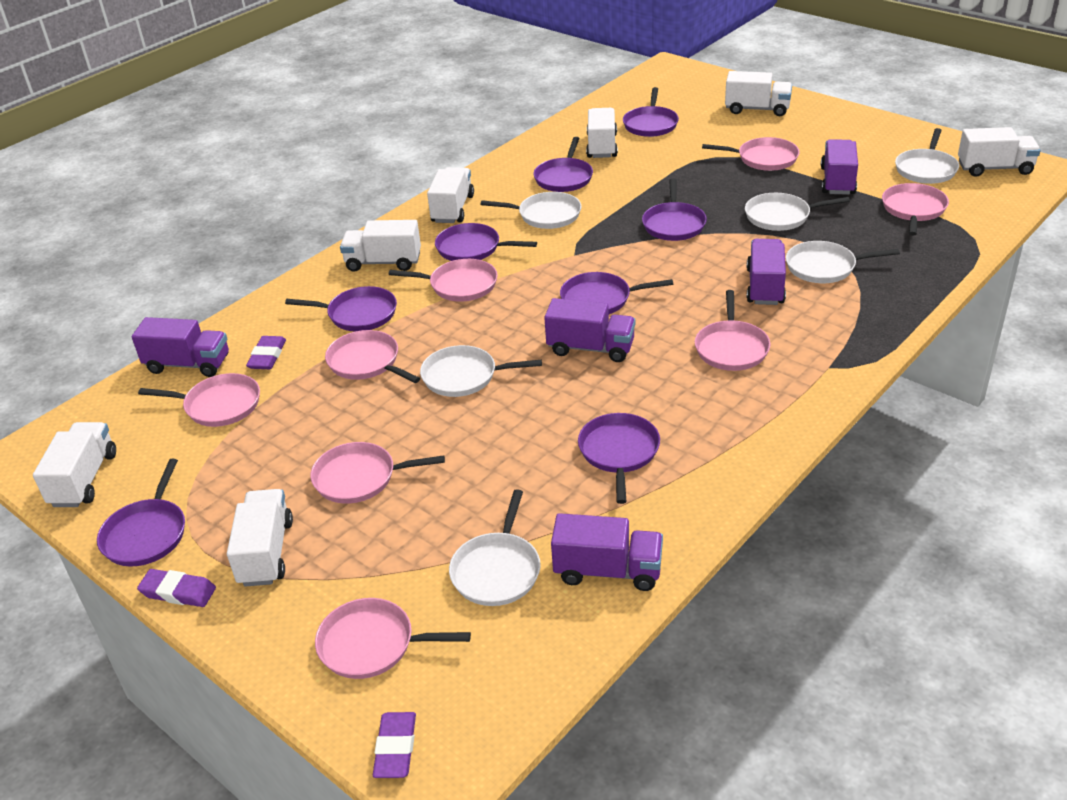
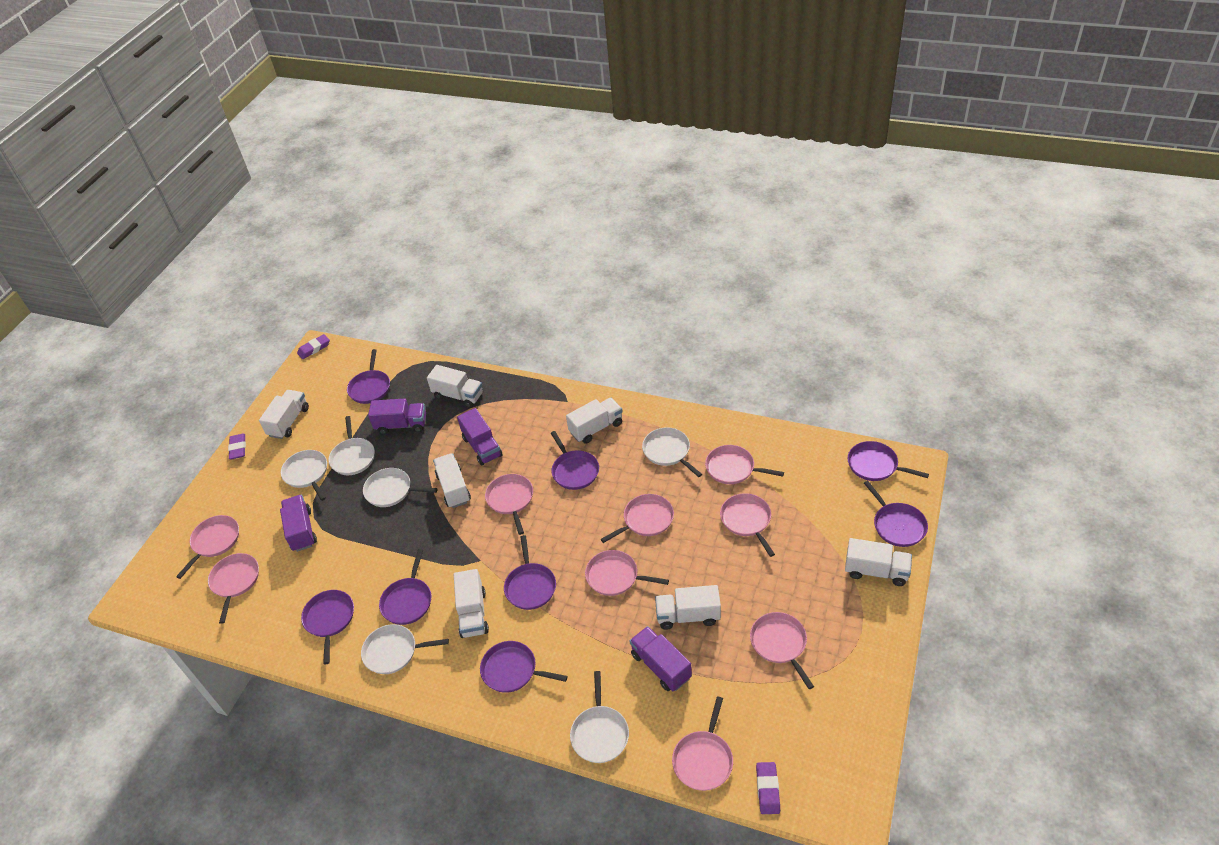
pink pan: 8 -> 9
purple truck: 5 -> 4

